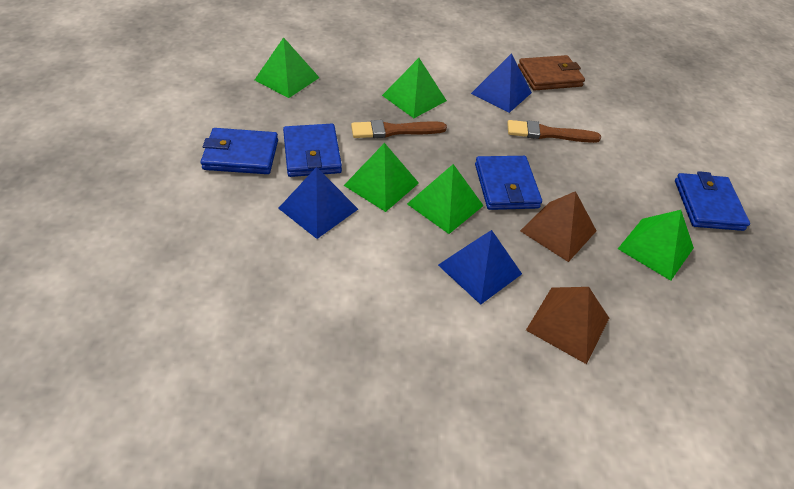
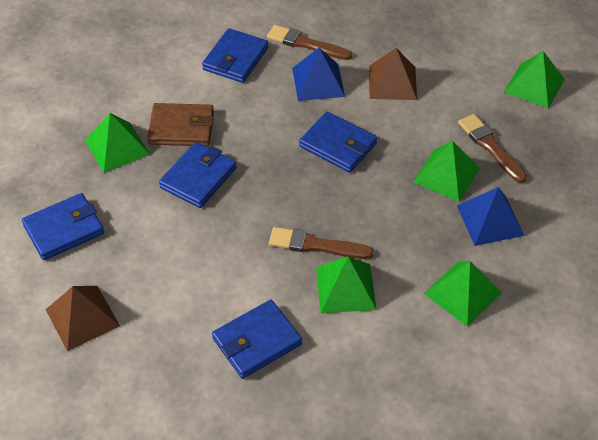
blue pyramid: 3 -> 2
blue wallet: 4 -> 5
brown brush: 2 -> 3

